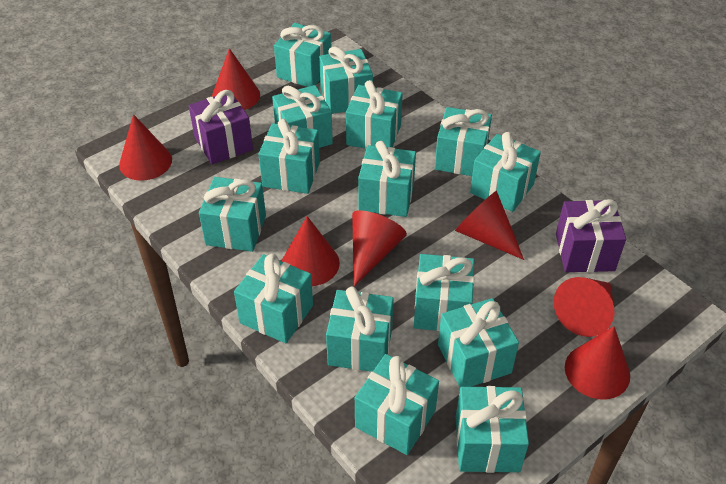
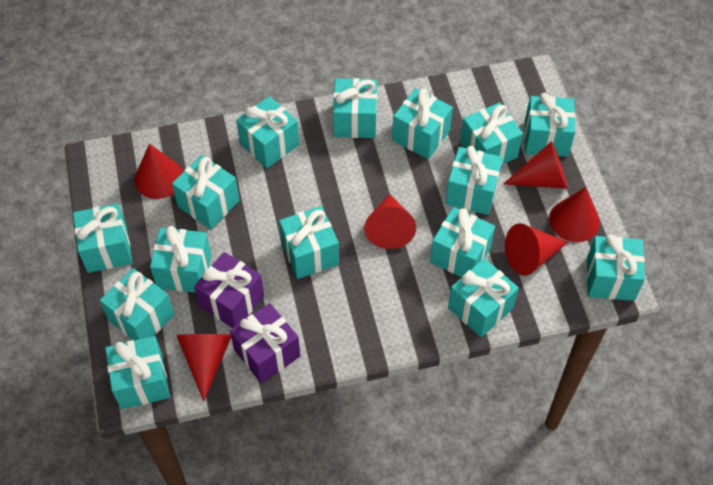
red cone: 7 -> 6

